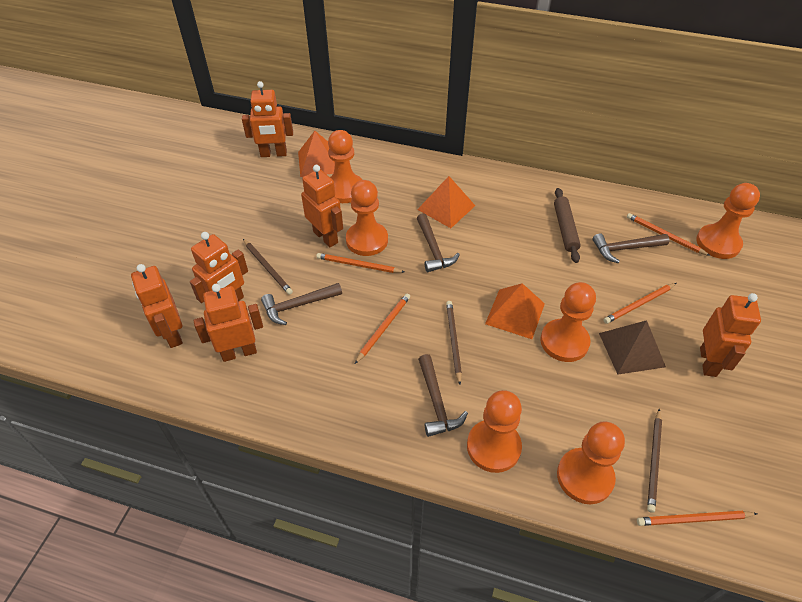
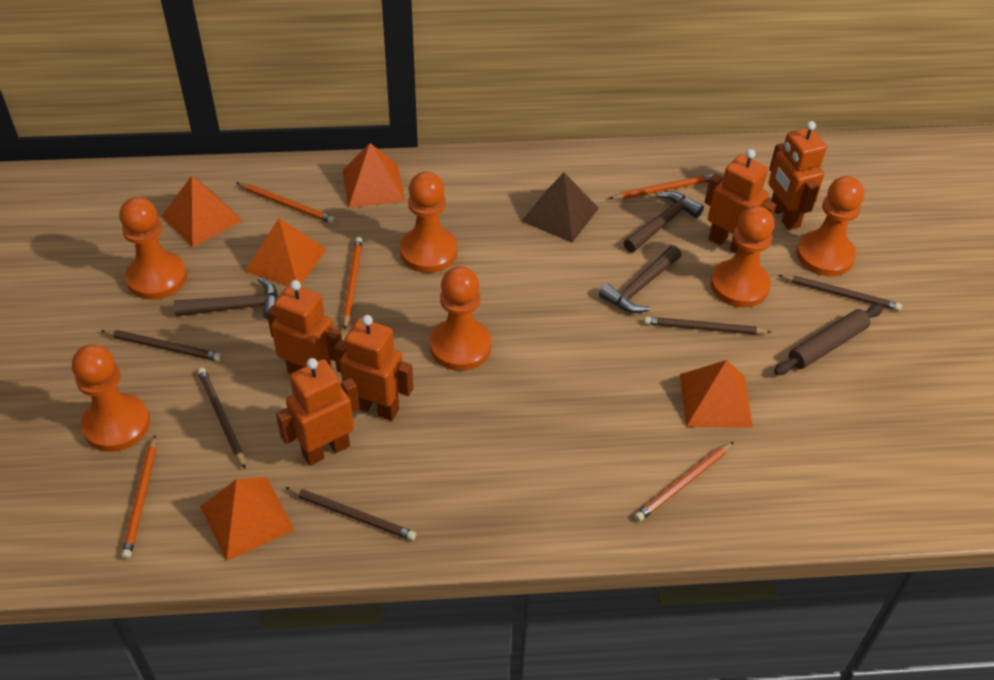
brown hammer: 4 -> 3
brown pencil: 3 -> 5
orange pyramid: 3 -> 5
orange robot: 6 -> 5

